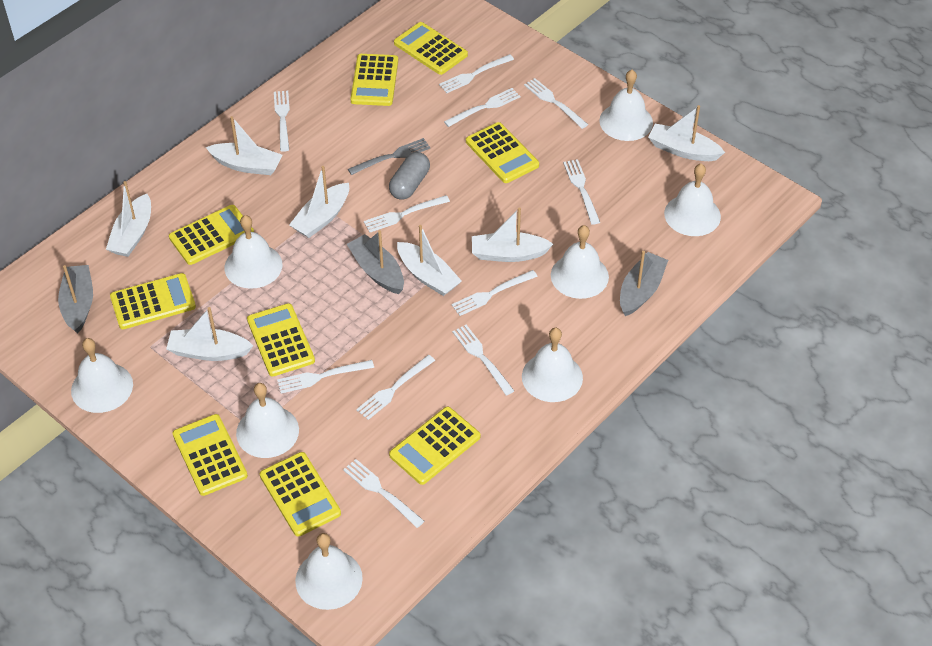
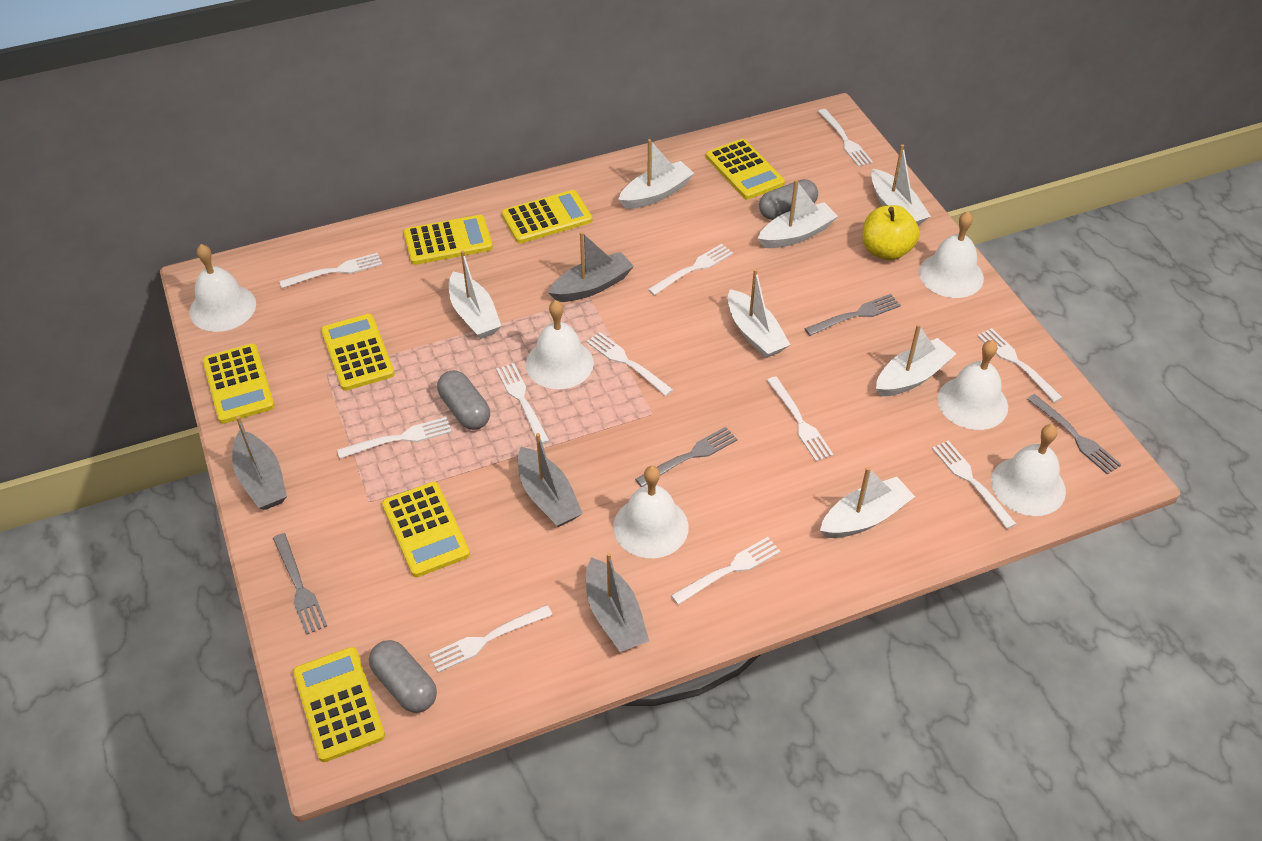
grey boat: 3 -> 4
grey capsule: 1 -> 3
grey fork: 1 -> 4
white bell: 8 -> 6
yellow apple: 0 -> 1
yellow calculator: 9 -> 7

